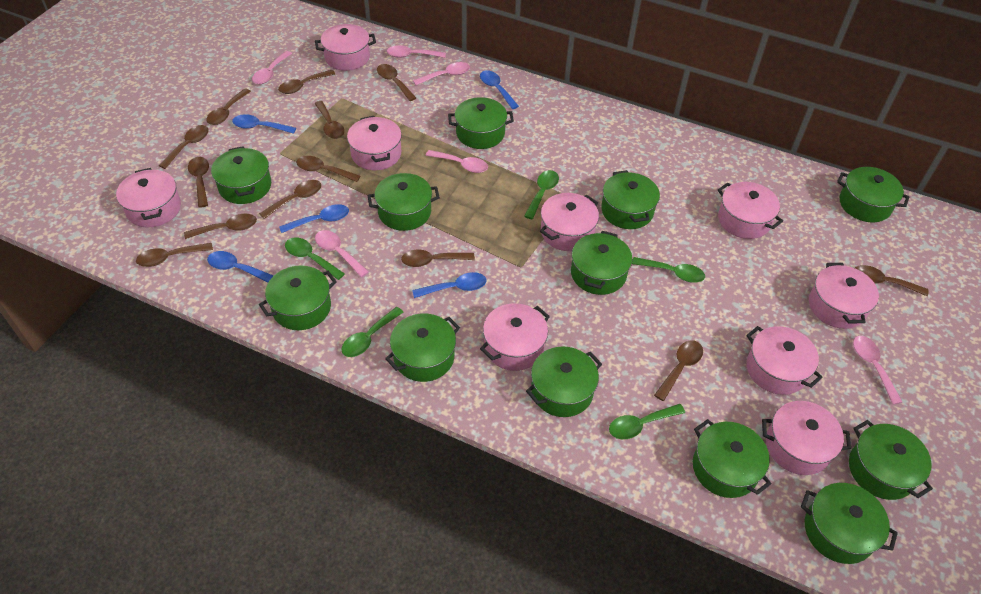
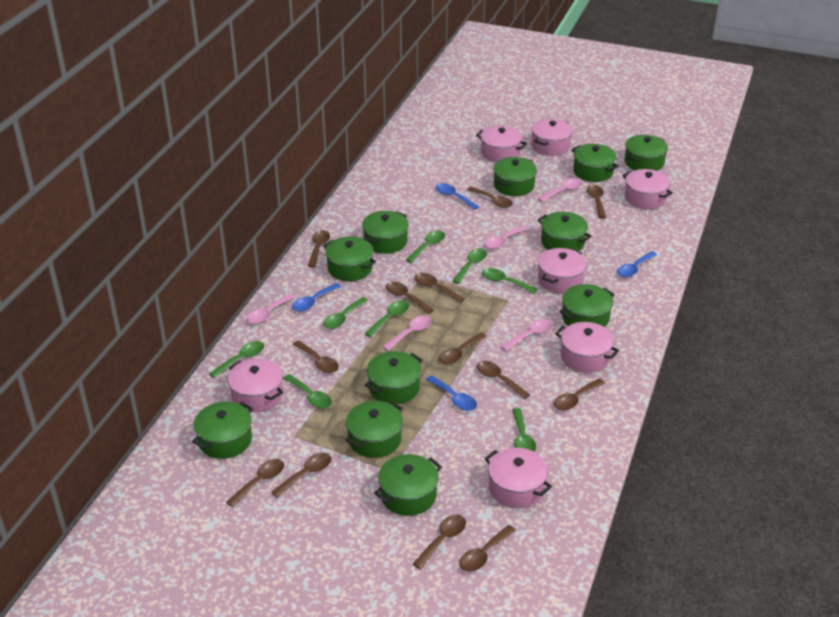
blue spoon: 5 -> 4
green pot: 12 -> 11
green spoon: 5 -> 8
pink pot: 9 -> 7
pink spoon: 6 -> 5

